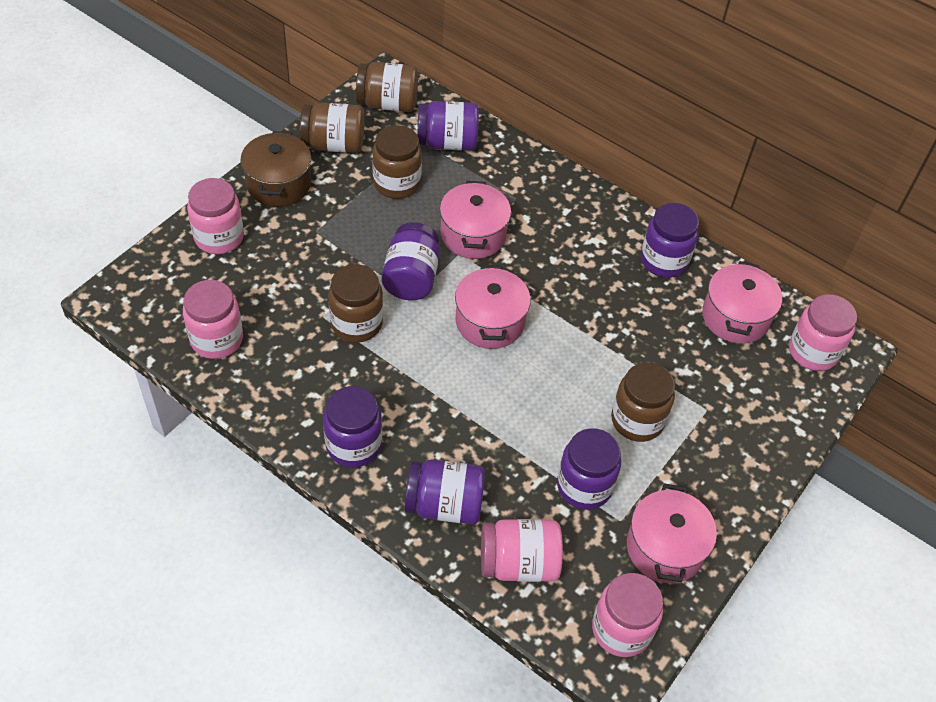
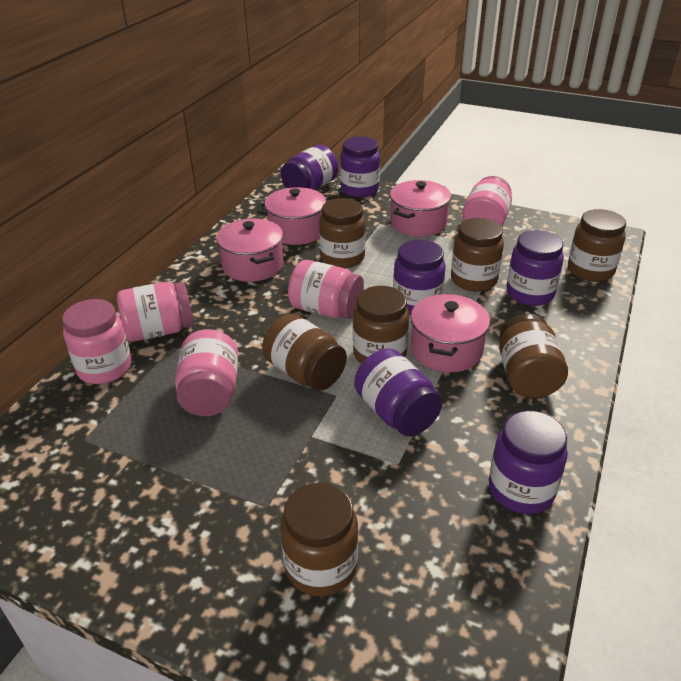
brown jar: 5 -> 7
brown pot: 1 -> 0

